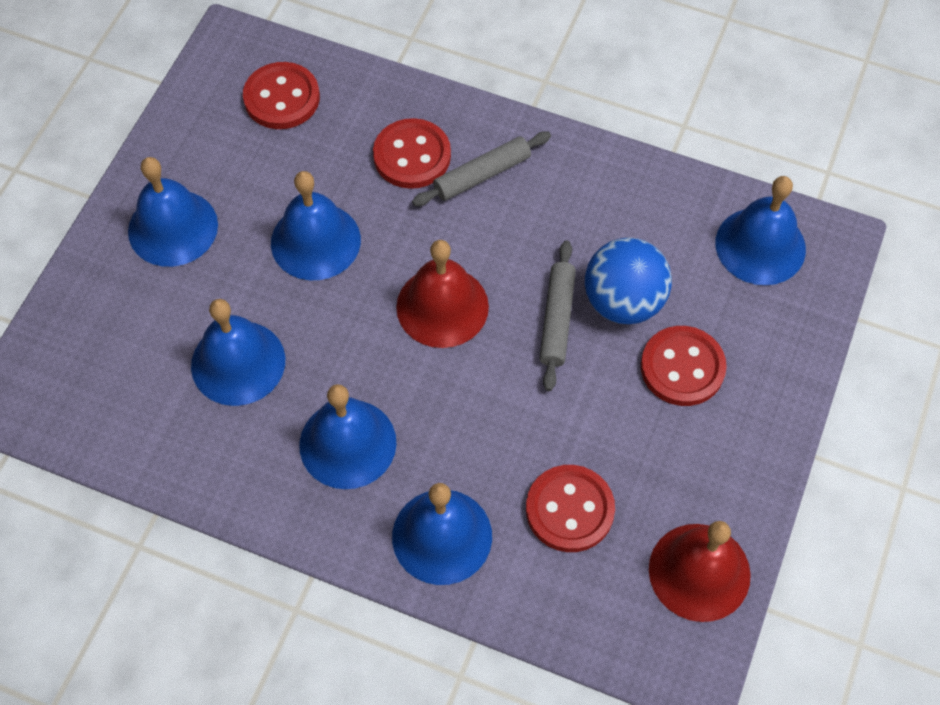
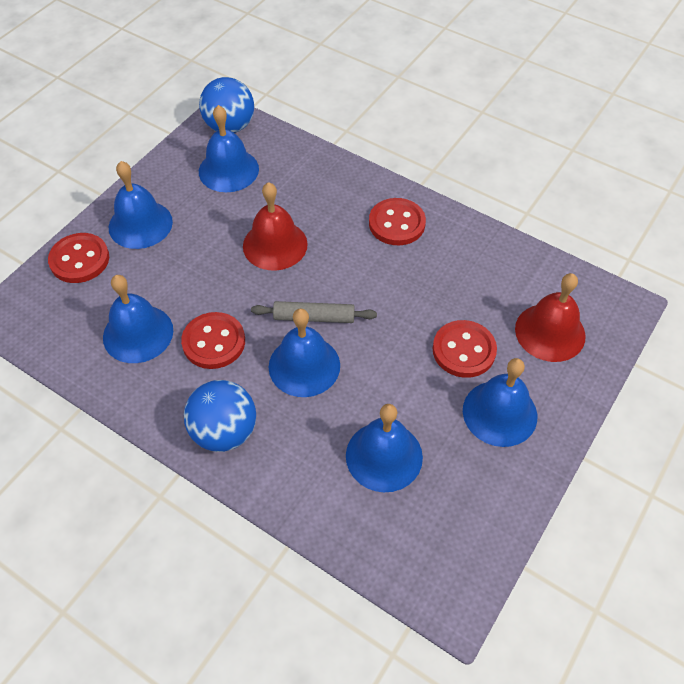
blue ball: 1 -> 2
grey rolling pin: 2 -> 1

